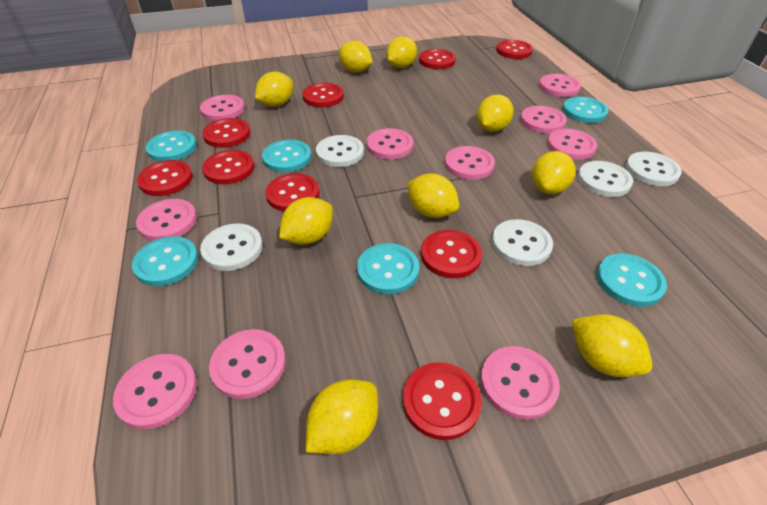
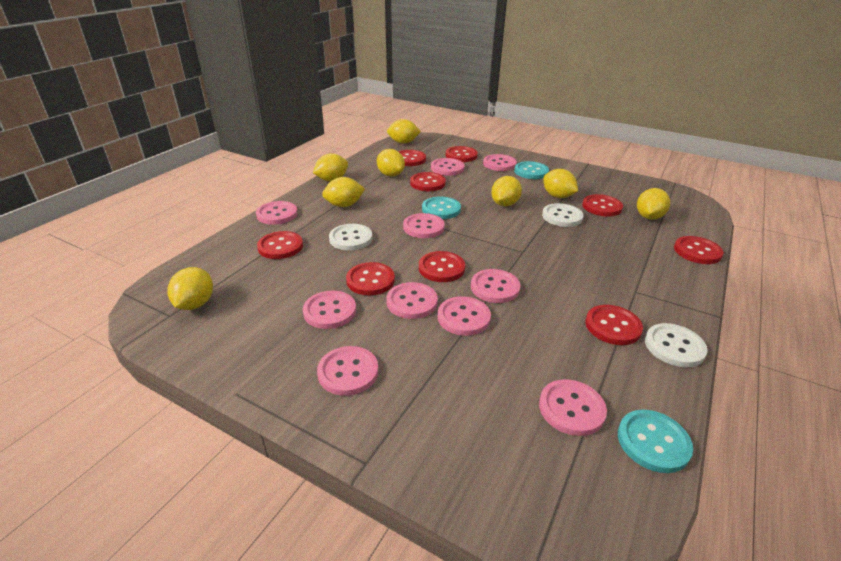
turquoise button: 6 -> 3
white button: 5 -> 3
yellow lemon: 9 -> 8

